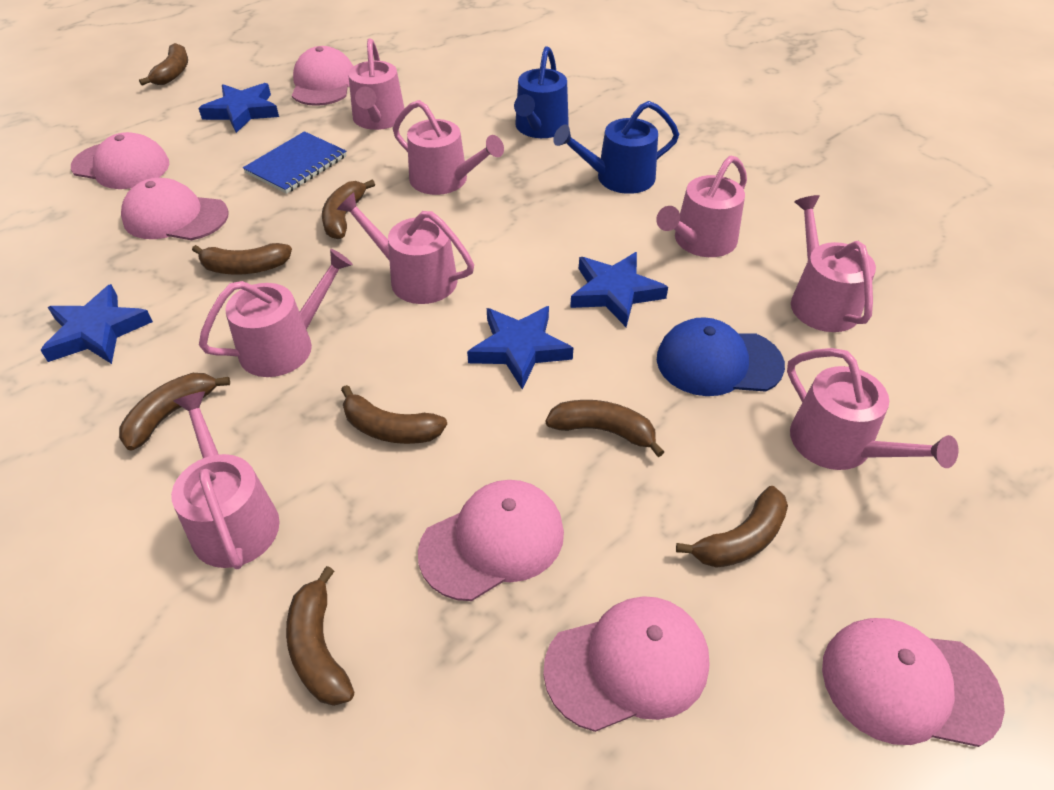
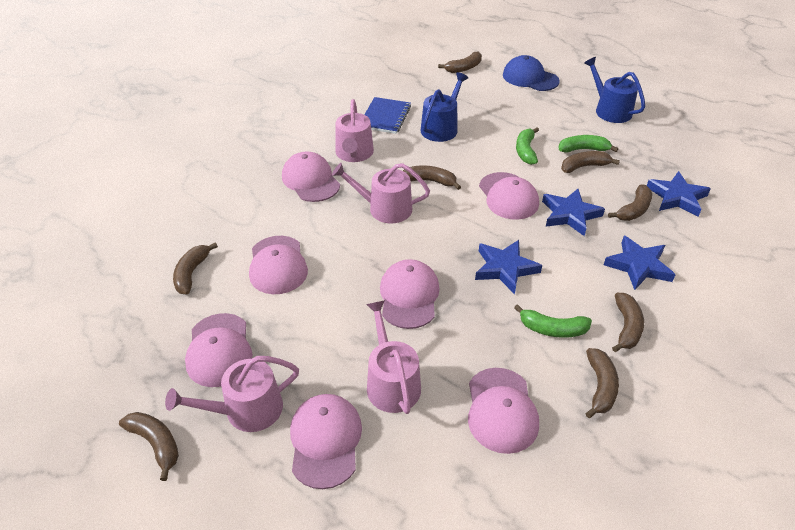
green banana: 0 -> 3
pink cap: 6 -> 7
pink watering can: 8 -> 4

